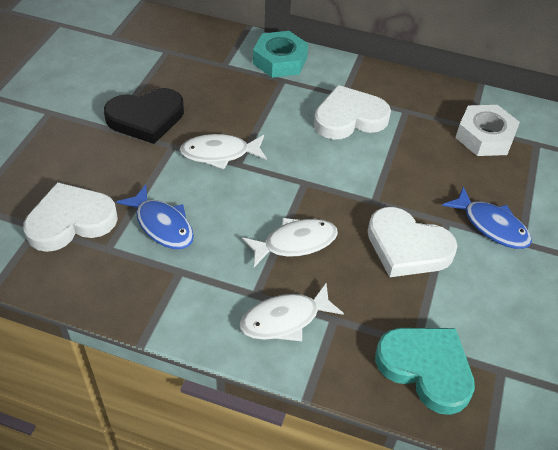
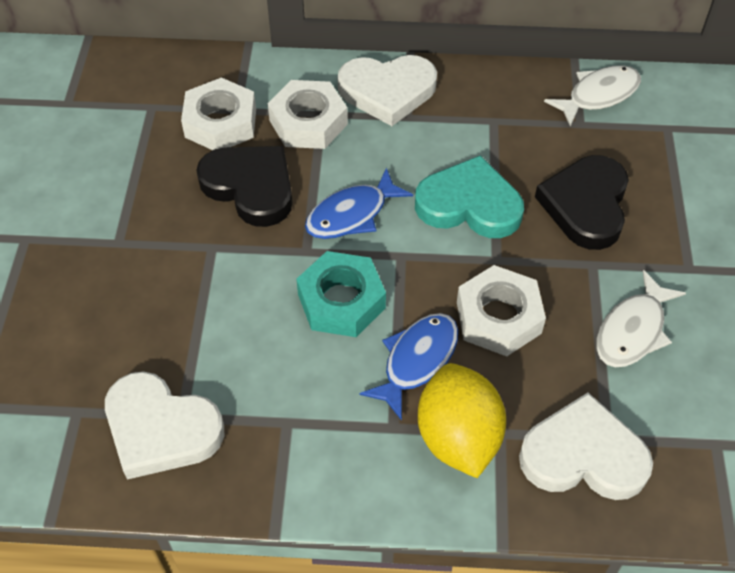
black heart: 1 -> 2
white fish: 3 -> 2
white nut: 1 -> 3
yellow lemon: 0 -> 1

